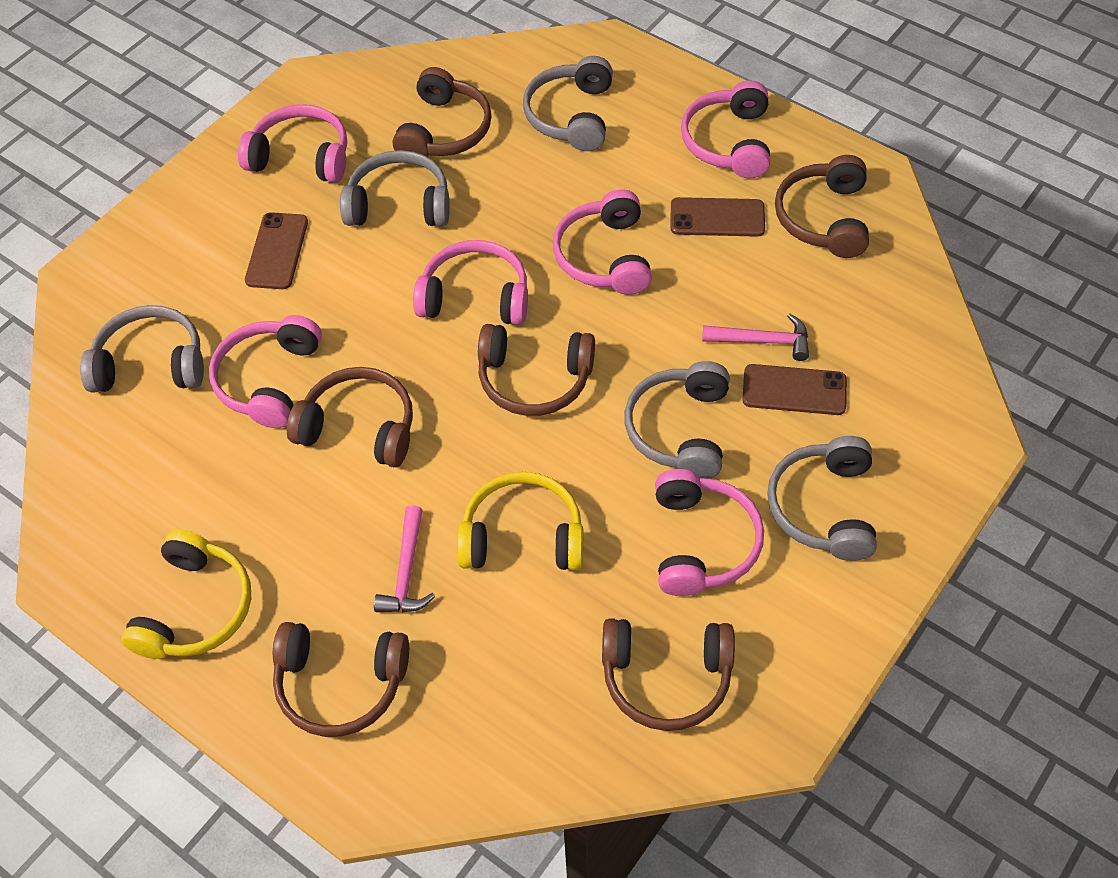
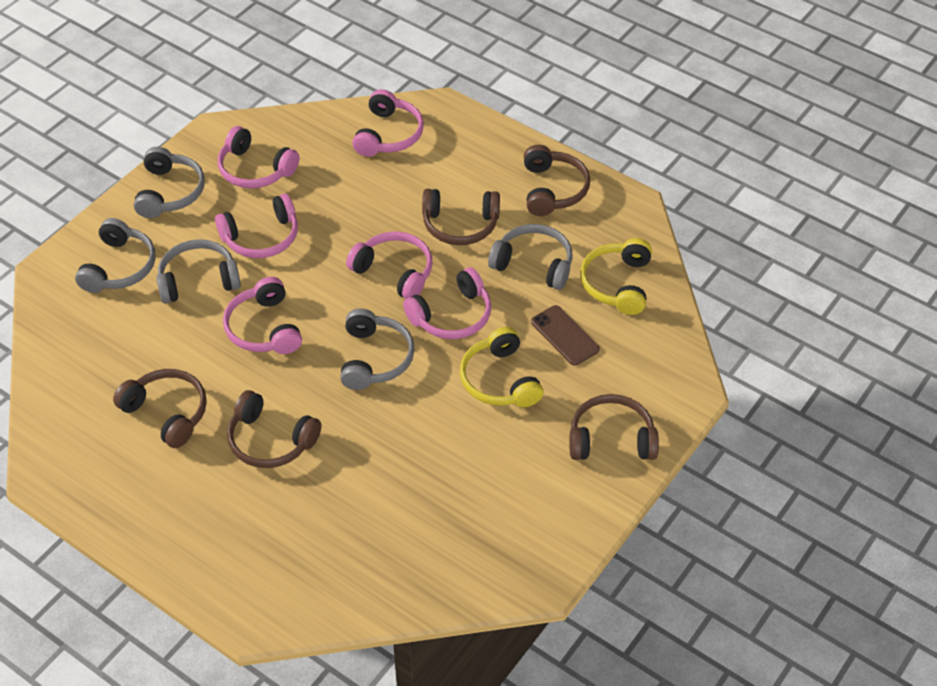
brown headphones: 6 -> 5
brown phone: 3 -> 1
pink hammer: 2 -> 0

